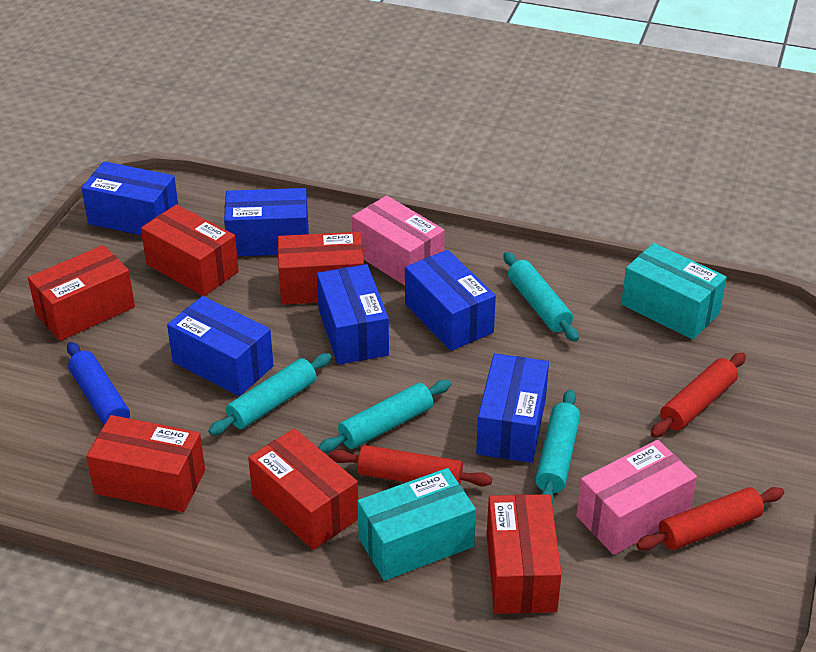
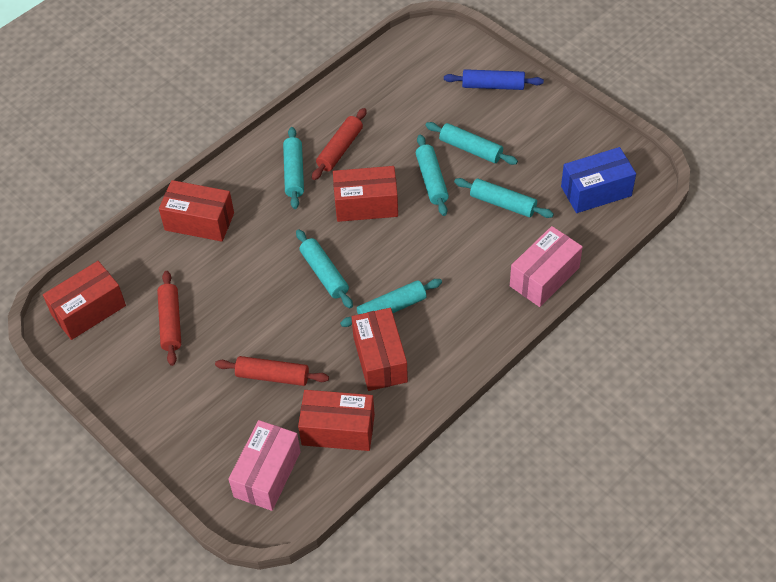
blue box: 6 -> 1
red box: 6 -> 5
turquoise box: 2 -> 0
turquoise rolling pin: 4 -> 6

